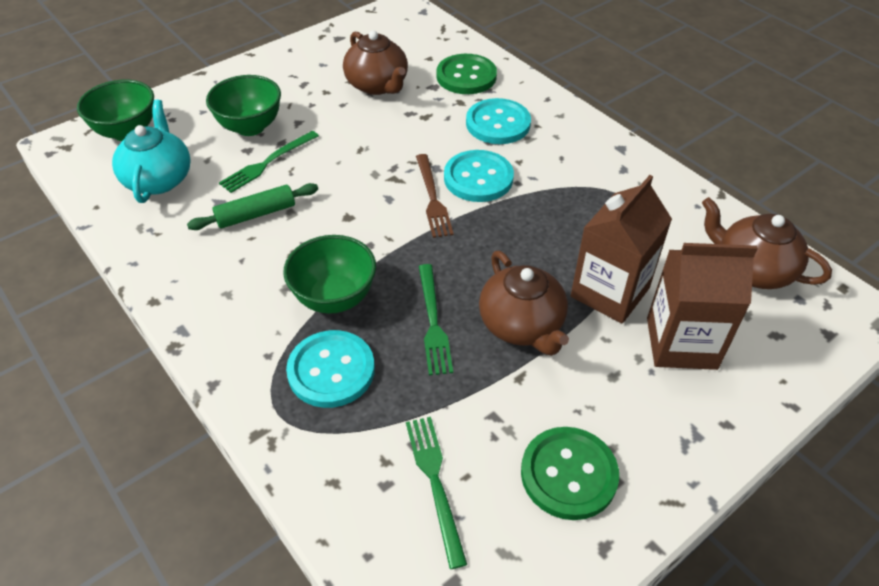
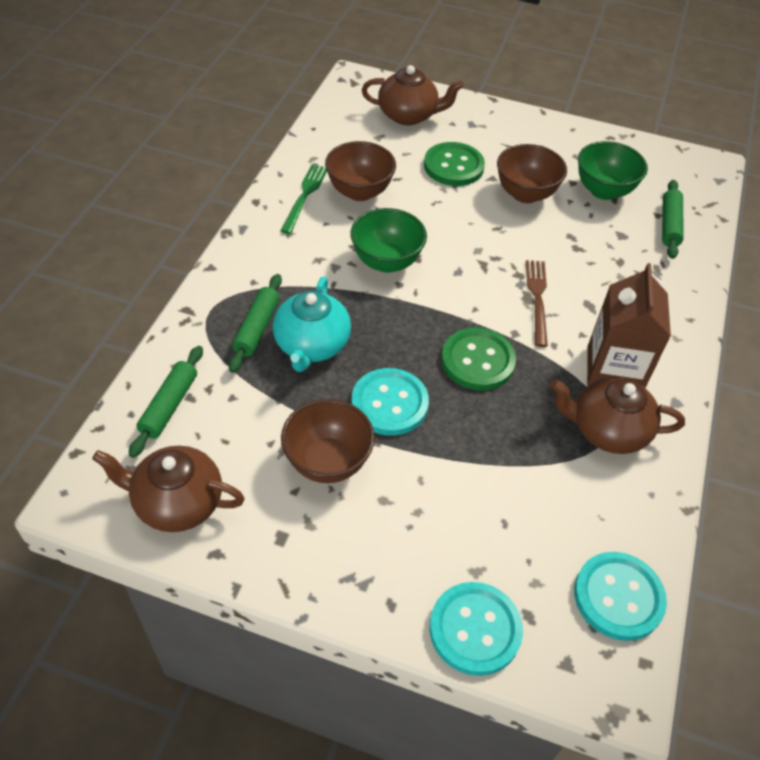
brown bowl: 0 -> 3
brown carton: 2 -> 1
green bowl: 3 -> 2
green fork: 3 -> 1
green rolling pin: 1 -> 3

